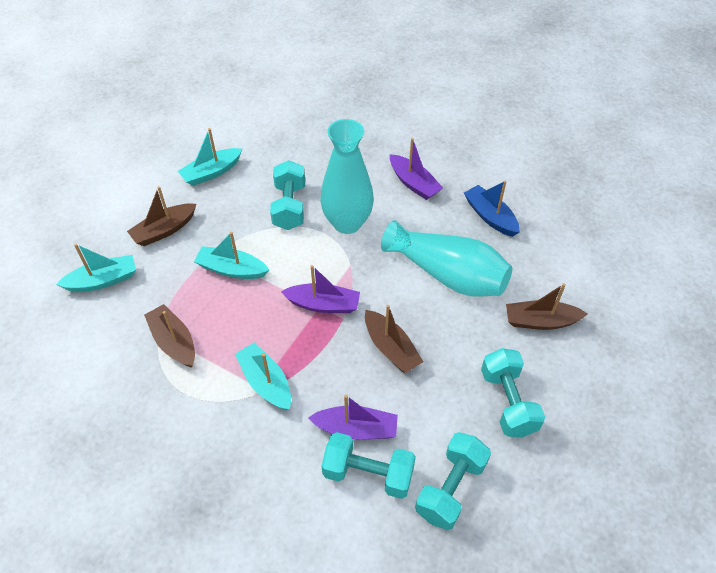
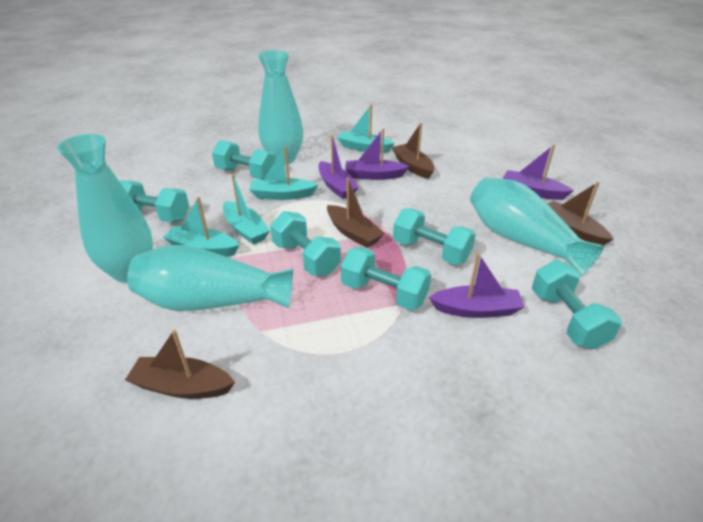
blue boat: 1 -> 0
purple boat: 3 -> 4
turquoise dumbbell: 4 -> 6
turquoise vase: 2 -> 4

